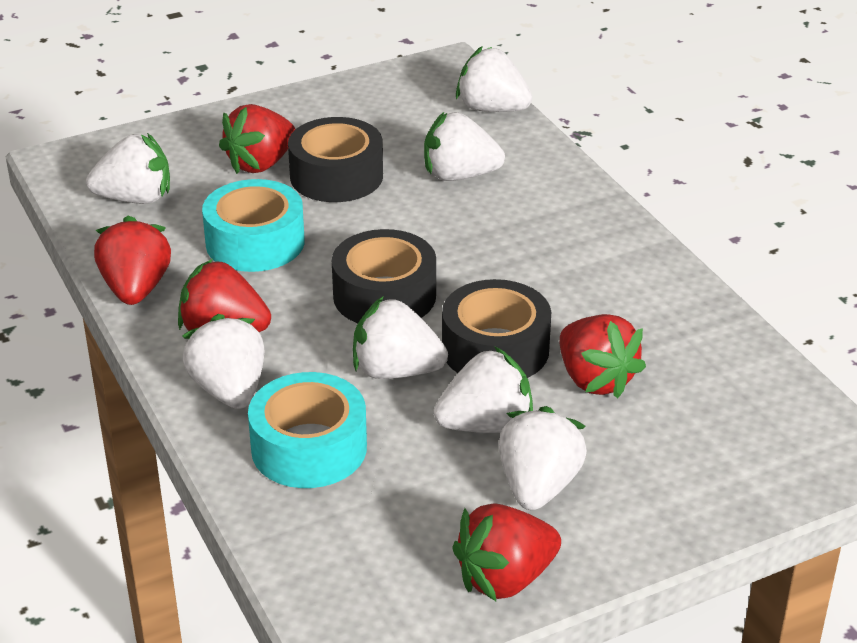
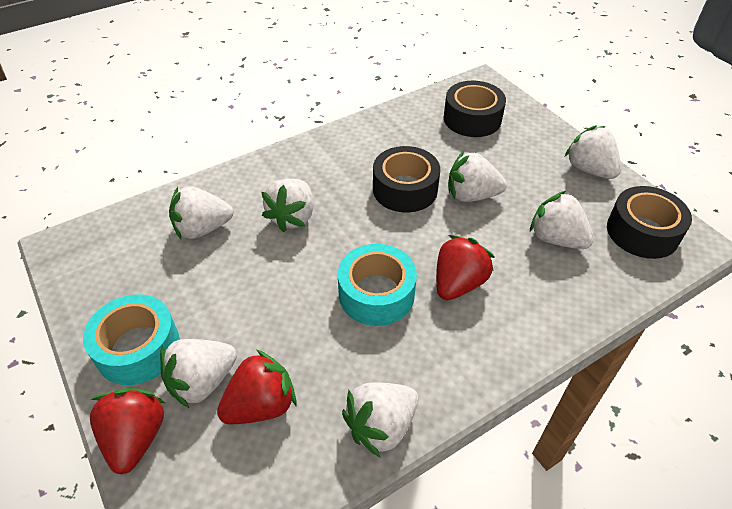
red strawberry: 5 -> 3

